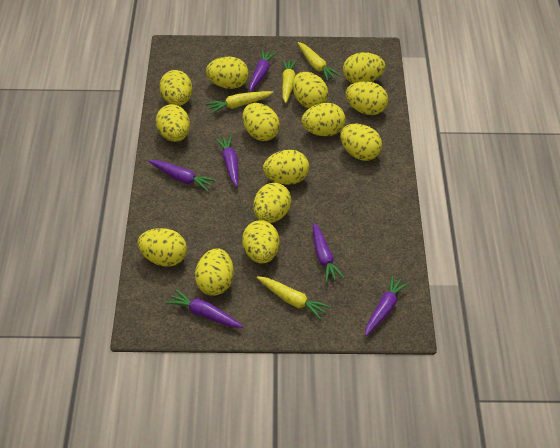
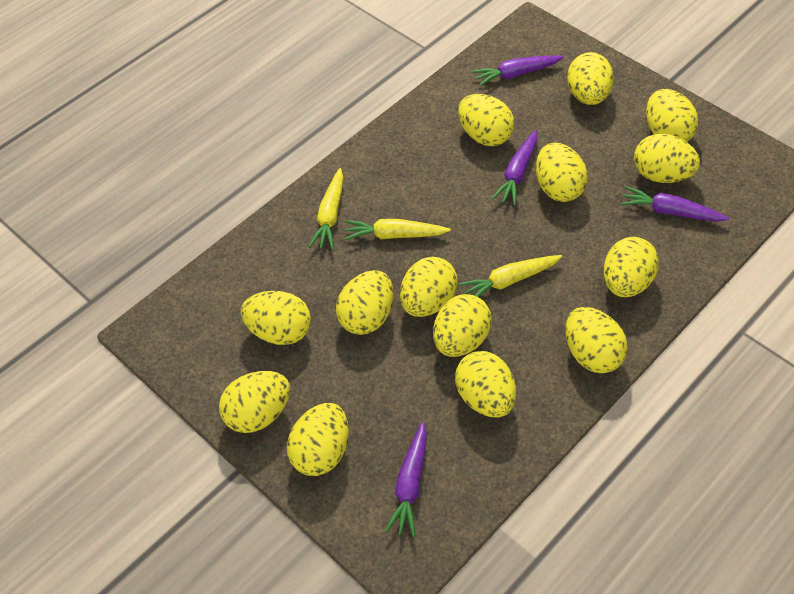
purple carrot: 6 -> 4
yellow carrot: 4 -> 3

